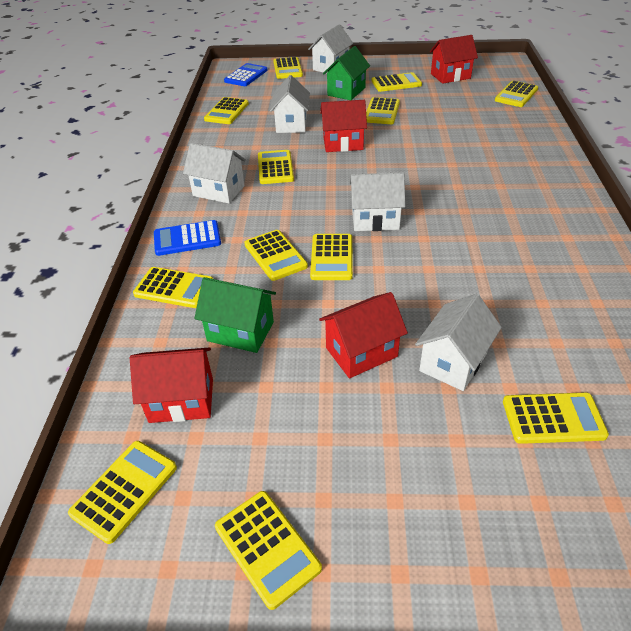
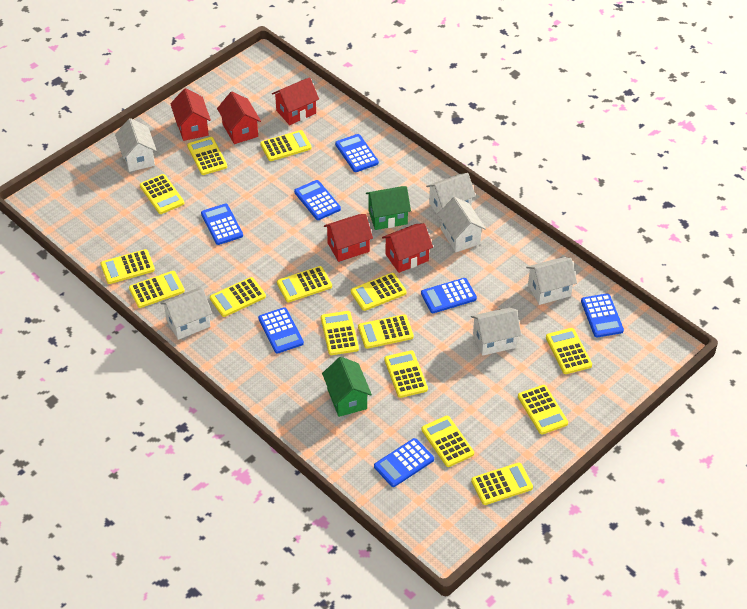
blue calculator: 2 -> 7
red house: 4 -> 5
white house: 5 -> 6
yellow calculator: 12 -> 15

